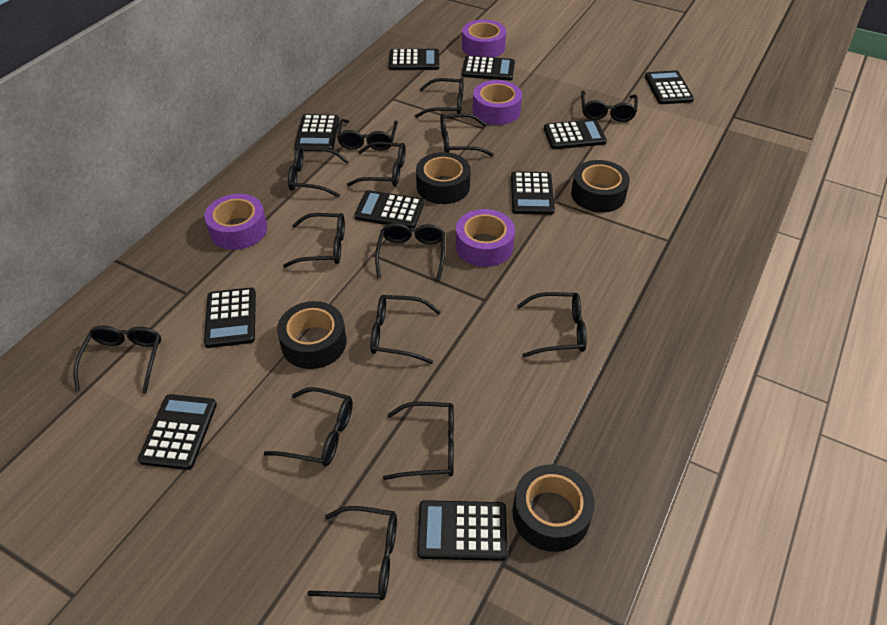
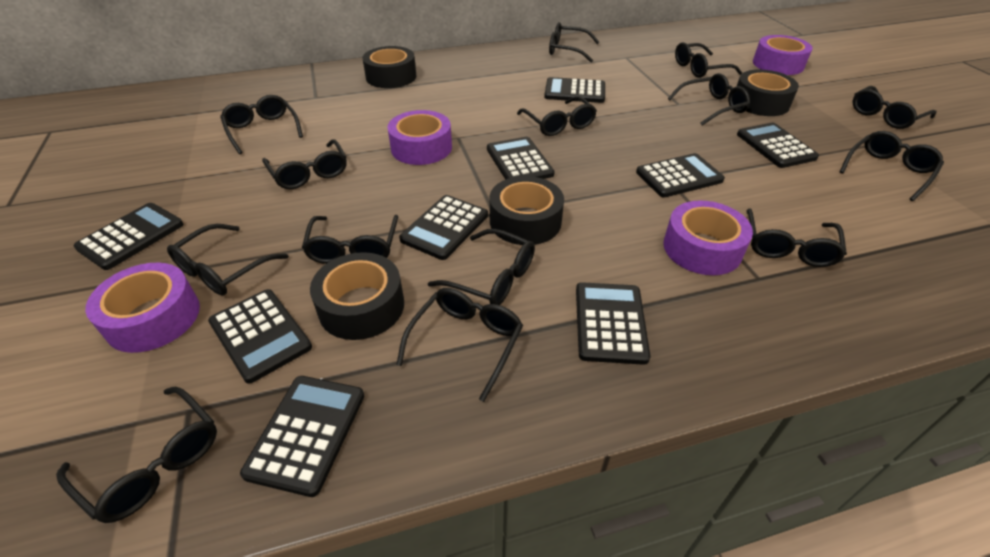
black calculator: 10 -> 9

